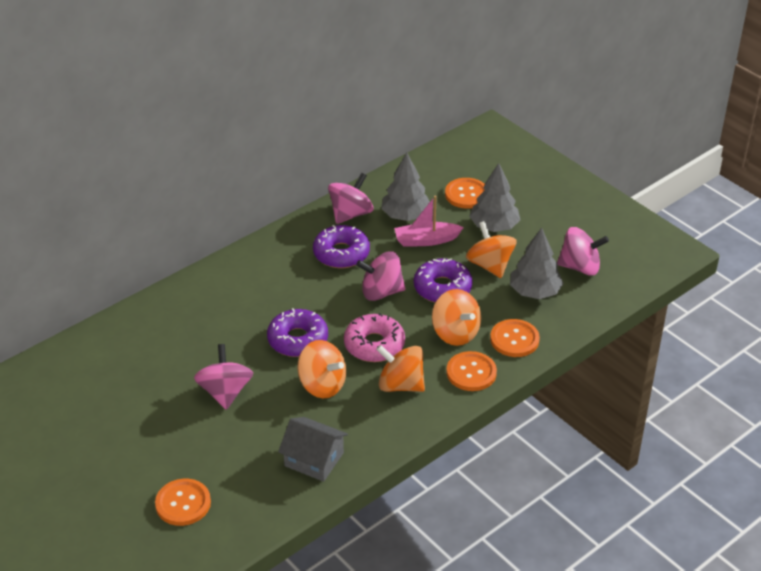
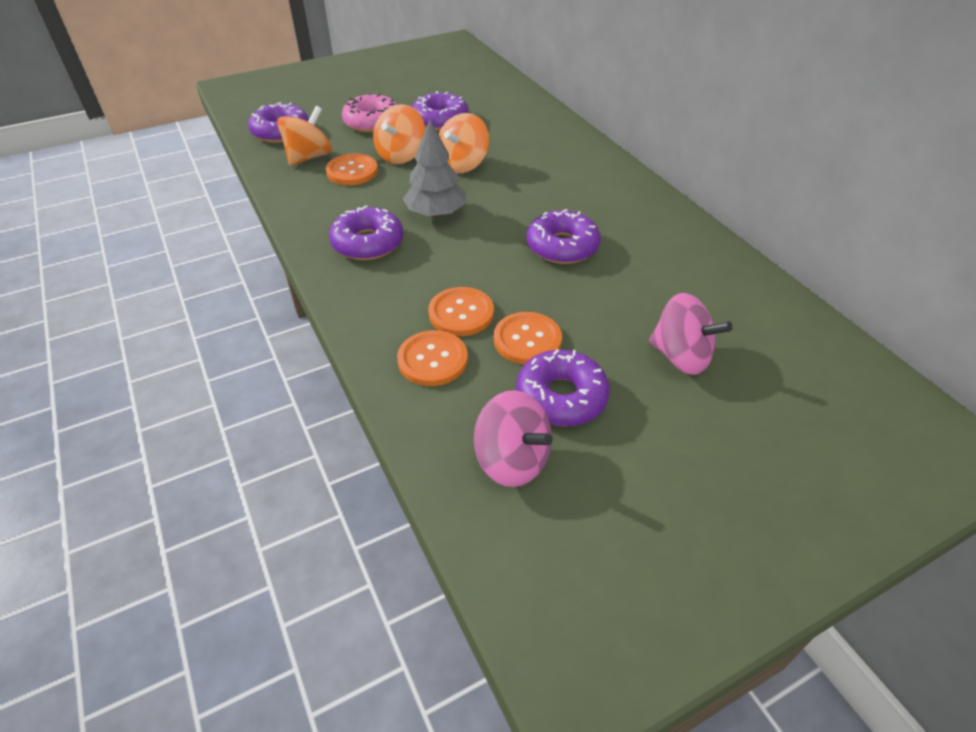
grey house: 1 -> 0
grey tree: 3 -> 1
orange spinning top: 4 -> 3
pink boat: 1 -> 0
pink spinning top: 4 -> 2
purple donut: 3 -> 5

